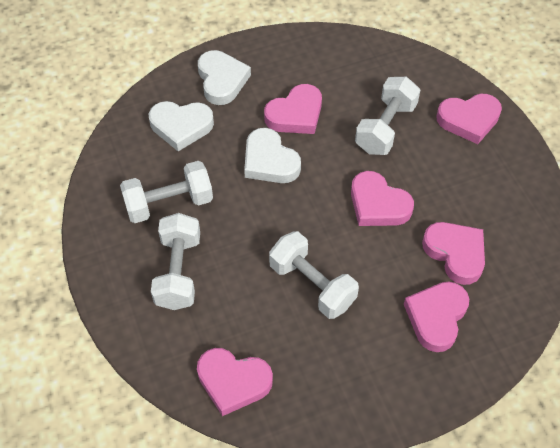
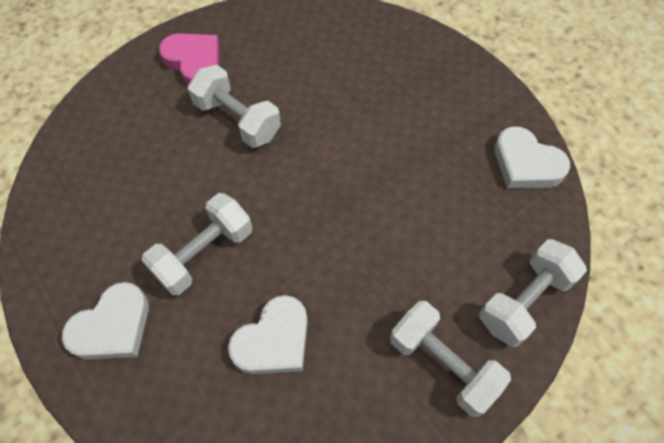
pink heart: 6 -> 1

